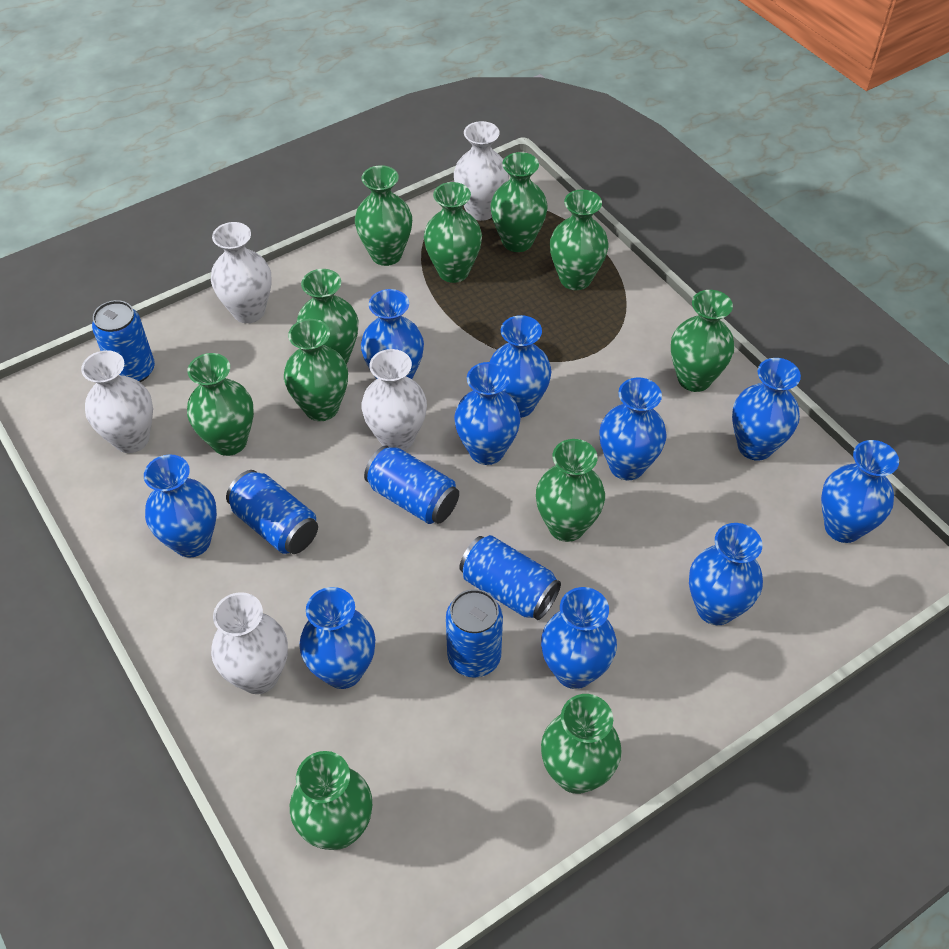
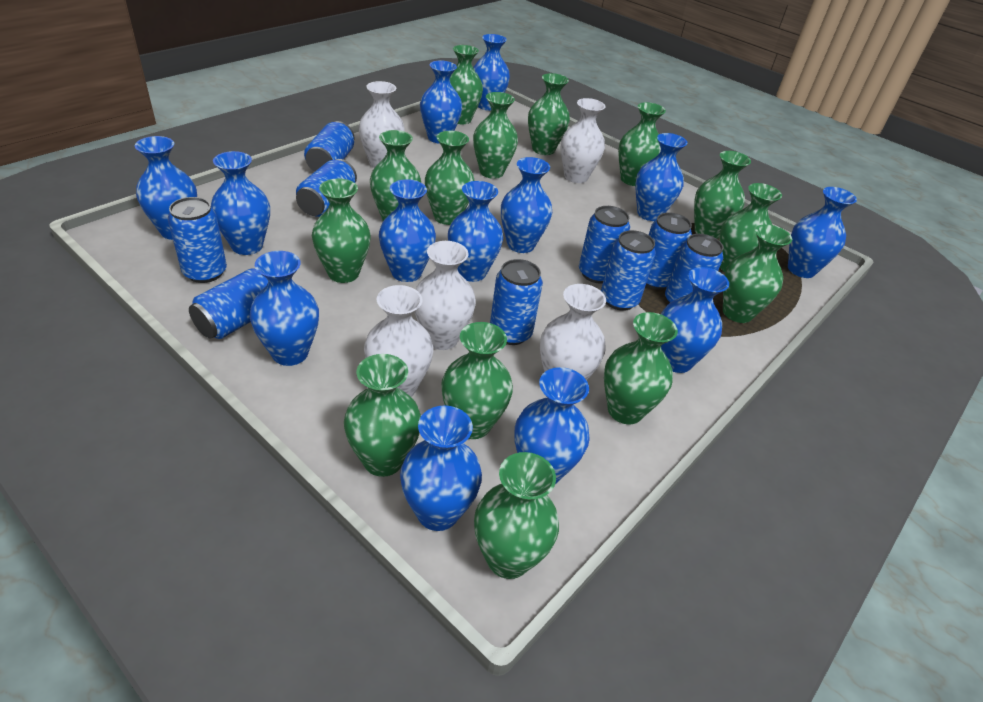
blue can: 5 -> 9
blue vase: 10 -> 13
green vase: 11 -> 14

